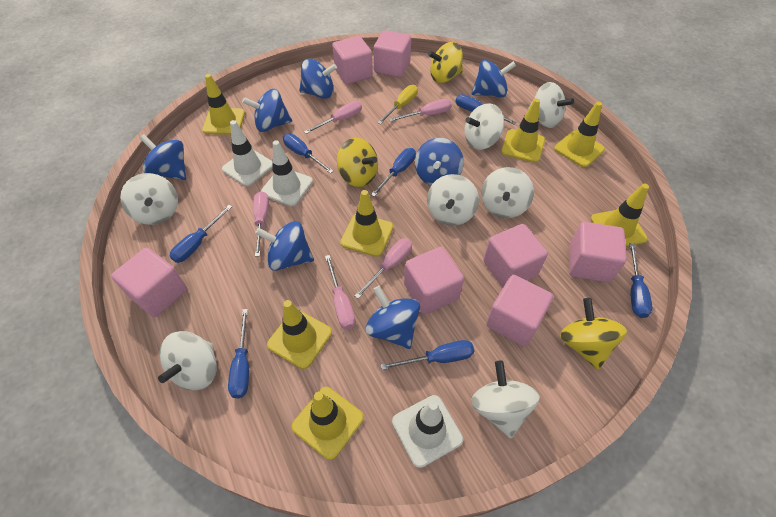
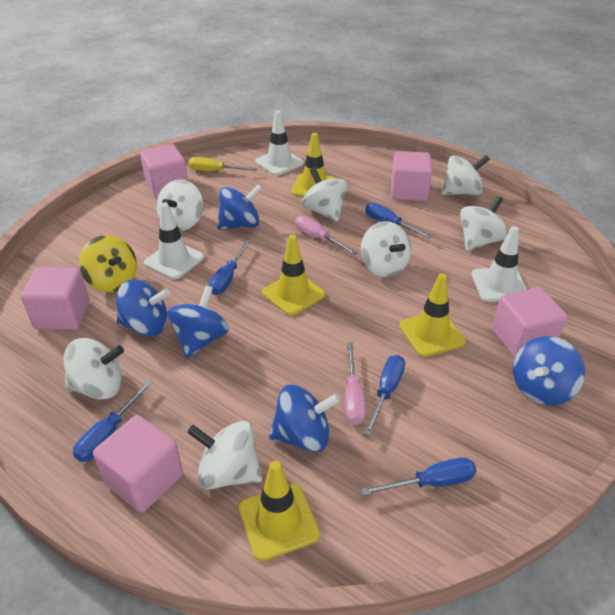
blue screwdriver: 7 -> 5
blue spinning top: 7 -> 5
pink cube: 7 -> 5
pink screwdriver: 5 -> 2
yellow spinning top: 3 -> 1
yellow traffic cone: 7 -> 4

